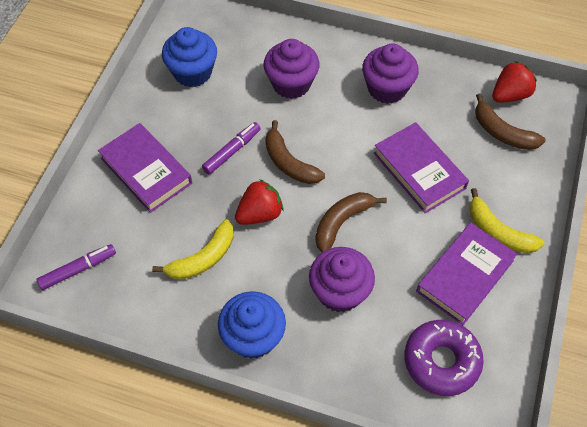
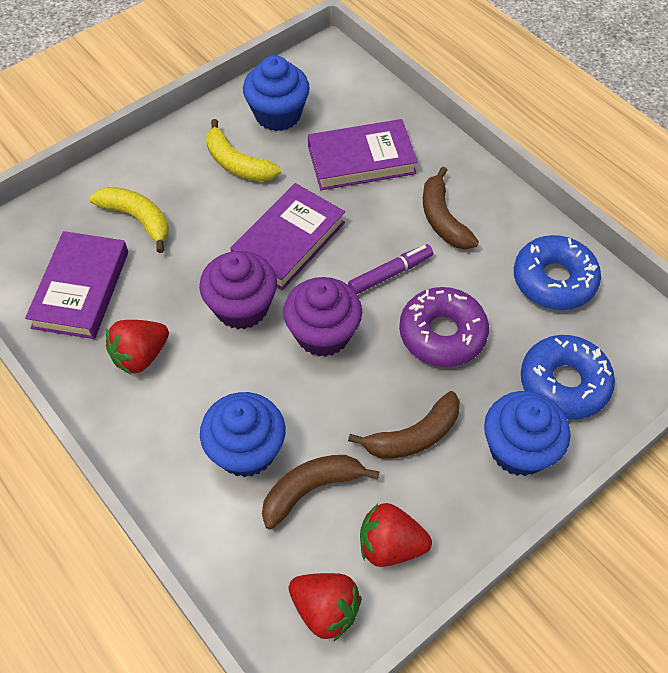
blue cupcake: 2 -> 3
blue donut: 0 -> 2
purple cupcake: 3 -> 2
purple marker: 2 -> 1
red strawberry: 2 -> 3

